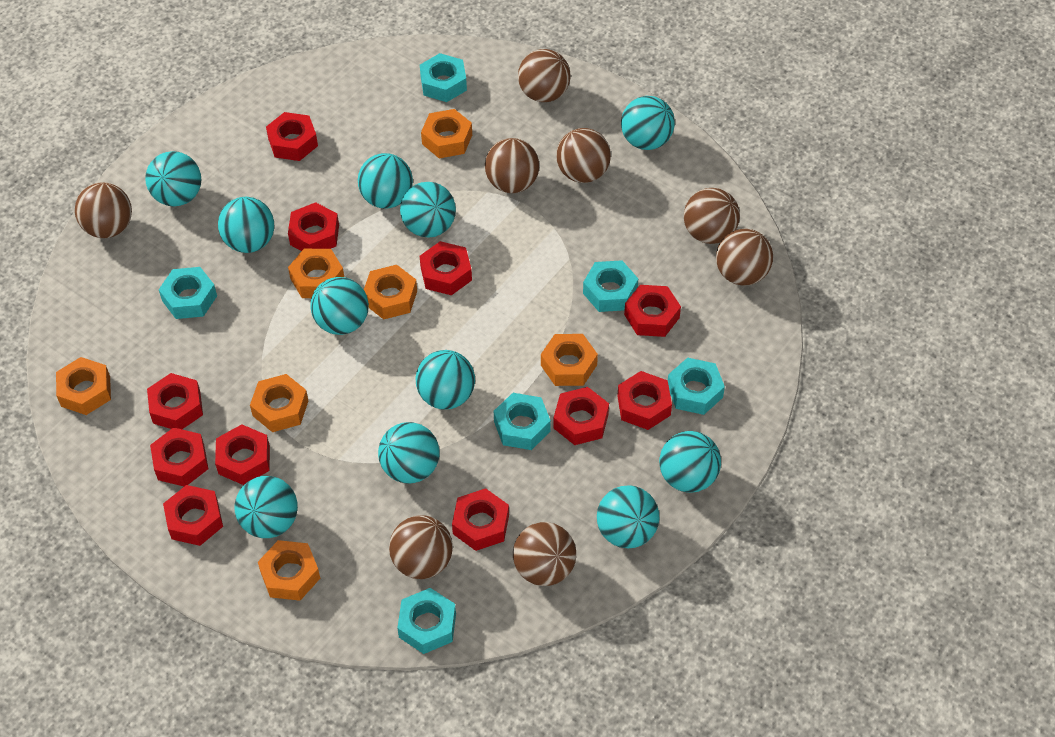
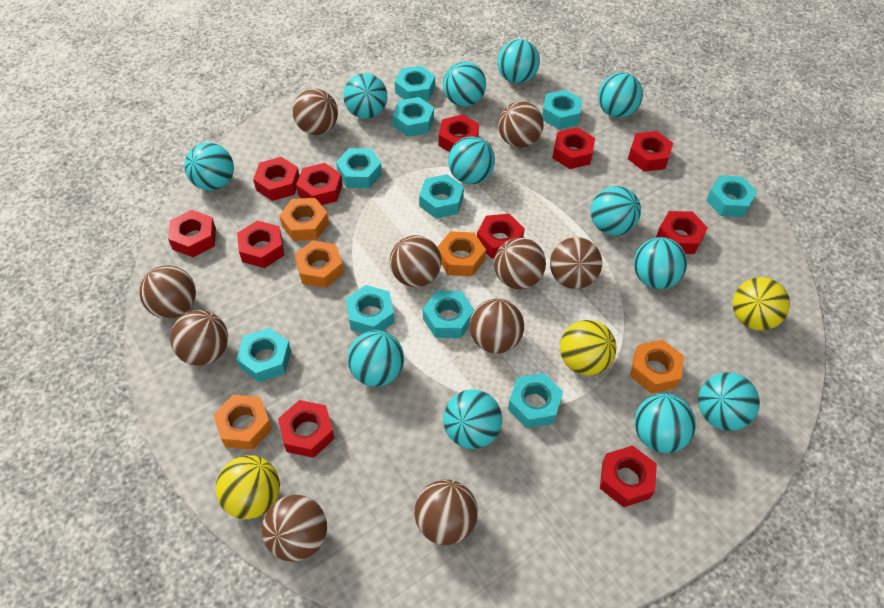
brown ball: 8 -> 10
orange nut: 7 -> 5
turquoise ball: 11 -> 12
turquoise nut: 6 -> 10
yellow ball: 0 -> 3

